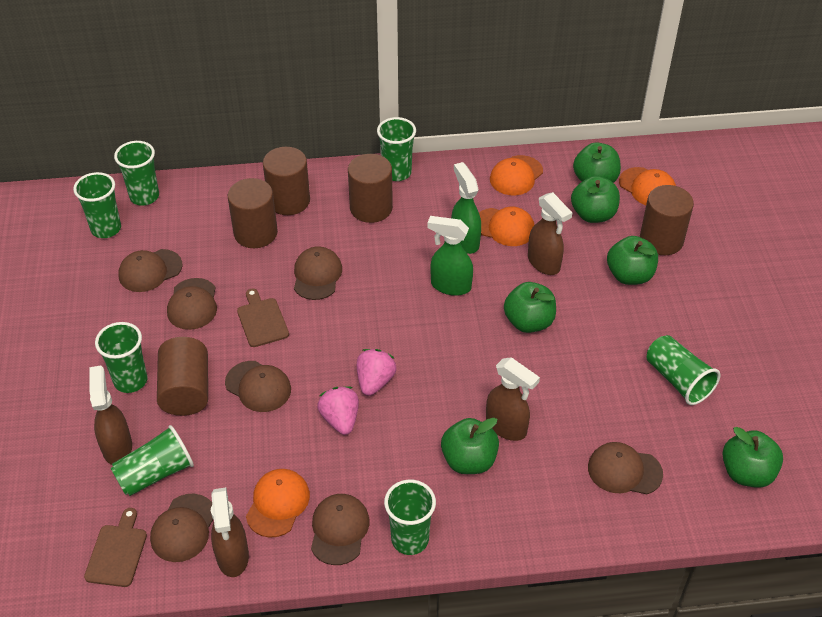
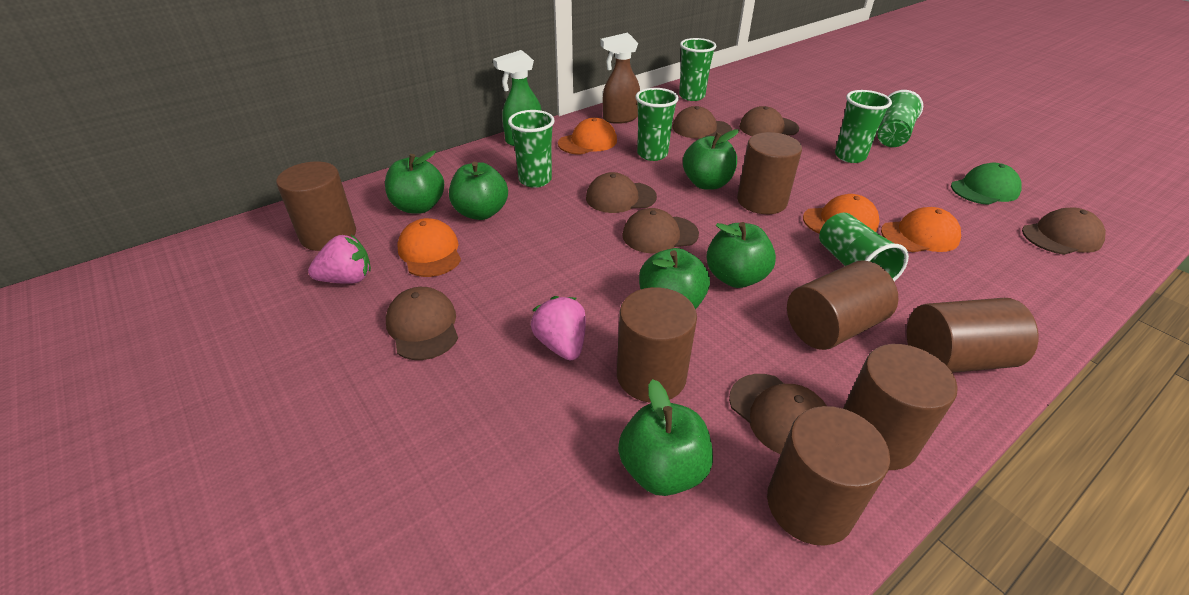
brown cutting board: 2 -> 0
brown cylinder: 5 -> 7
brown spray bottle: 4 -> 1
green cap: 0 -> 1
green cup: 7 -> 6
green spray bottle: 2 -> 1

